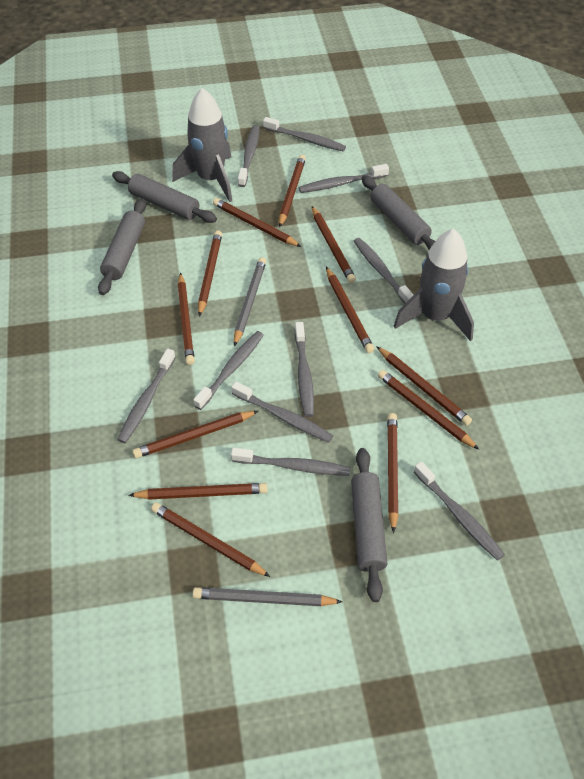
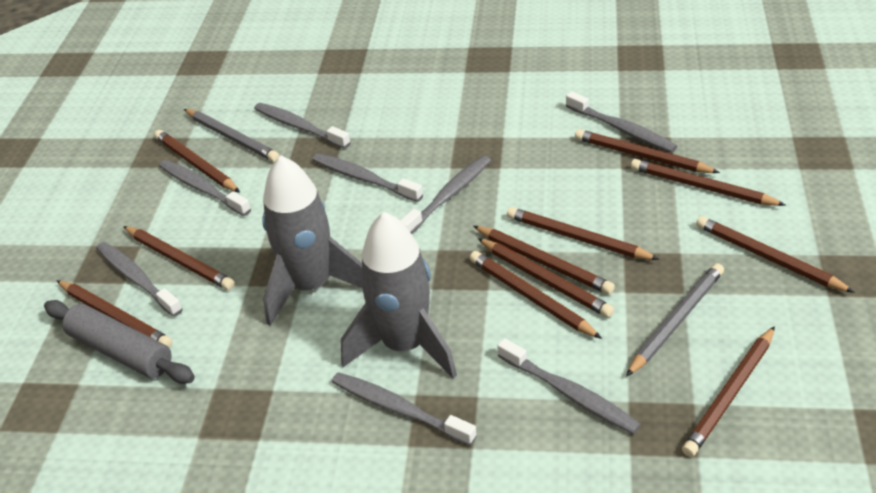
brown pencil: 12 -> 11
grey rolling pin: 4 -> 1
grey toothbrush: 10 -> 8

